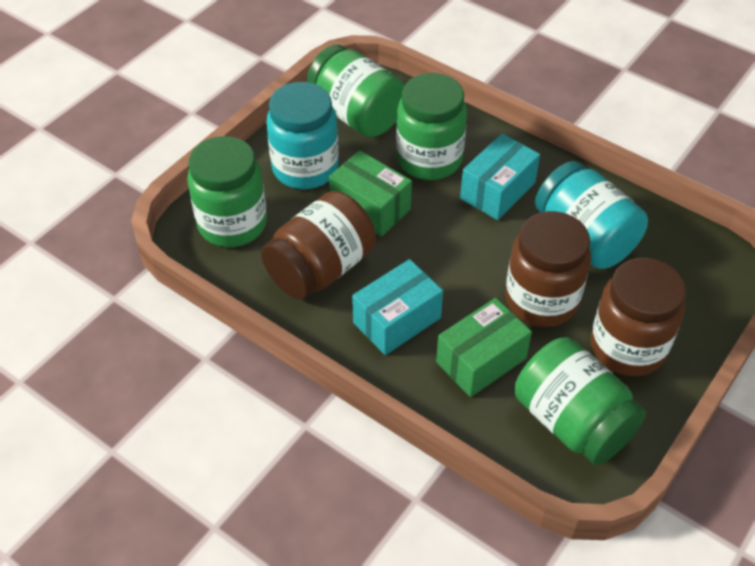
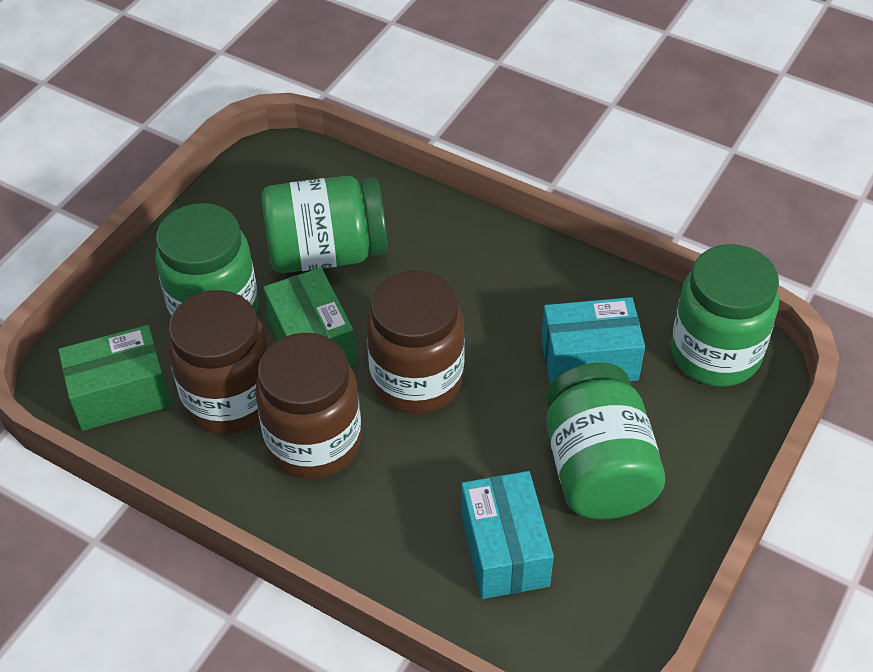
turquoise jar: 2 -> 0

